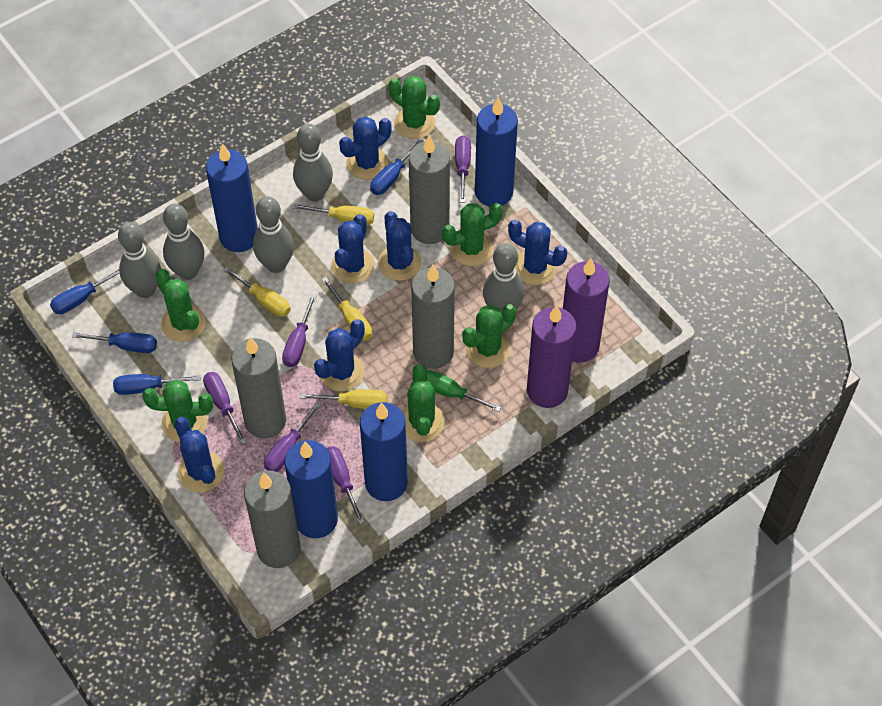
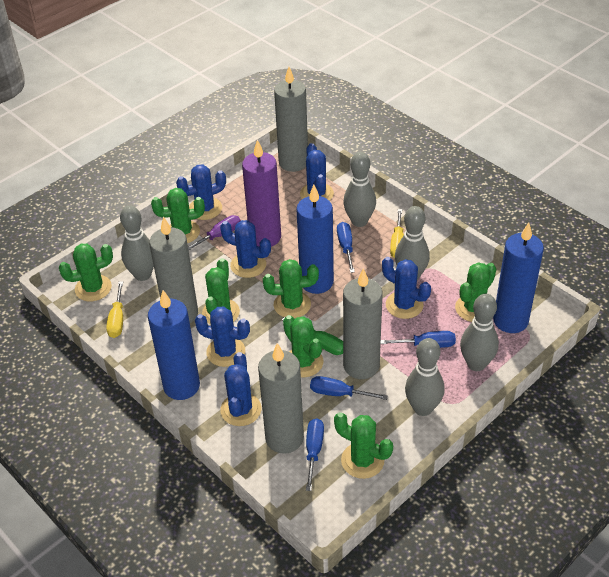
blue candle: 4 -> 3
green cactus: 6 -> 7
purple candle: 2 -> 1
purple screwdriver: 5 -> 1
yellow screwdriver: 4 -> 2

